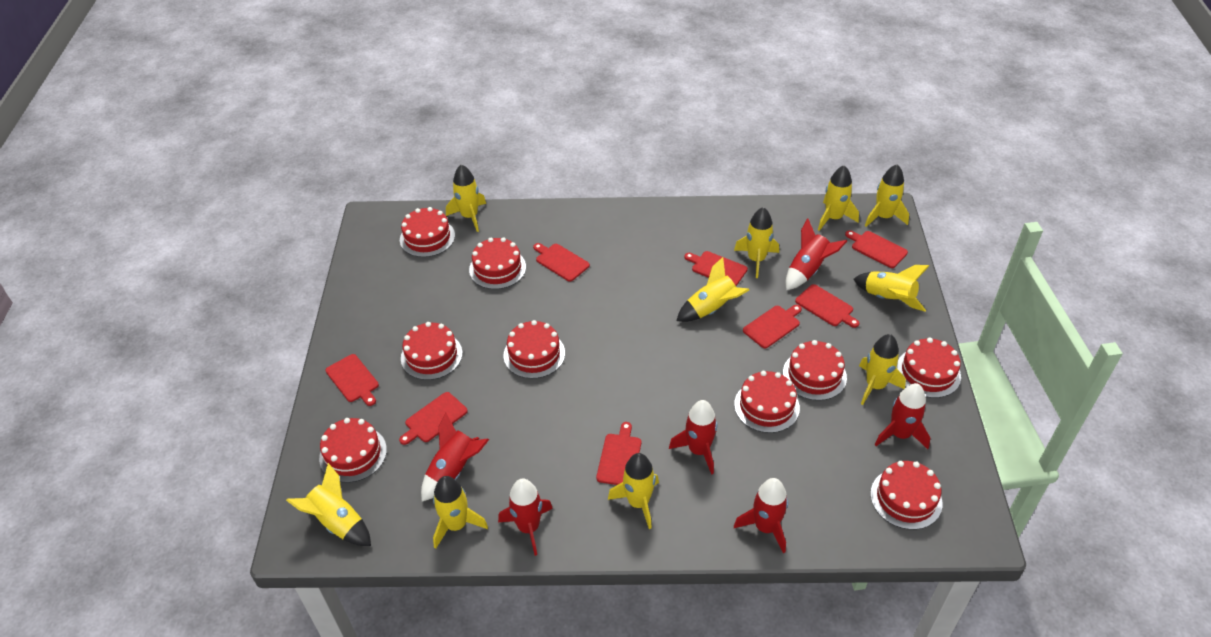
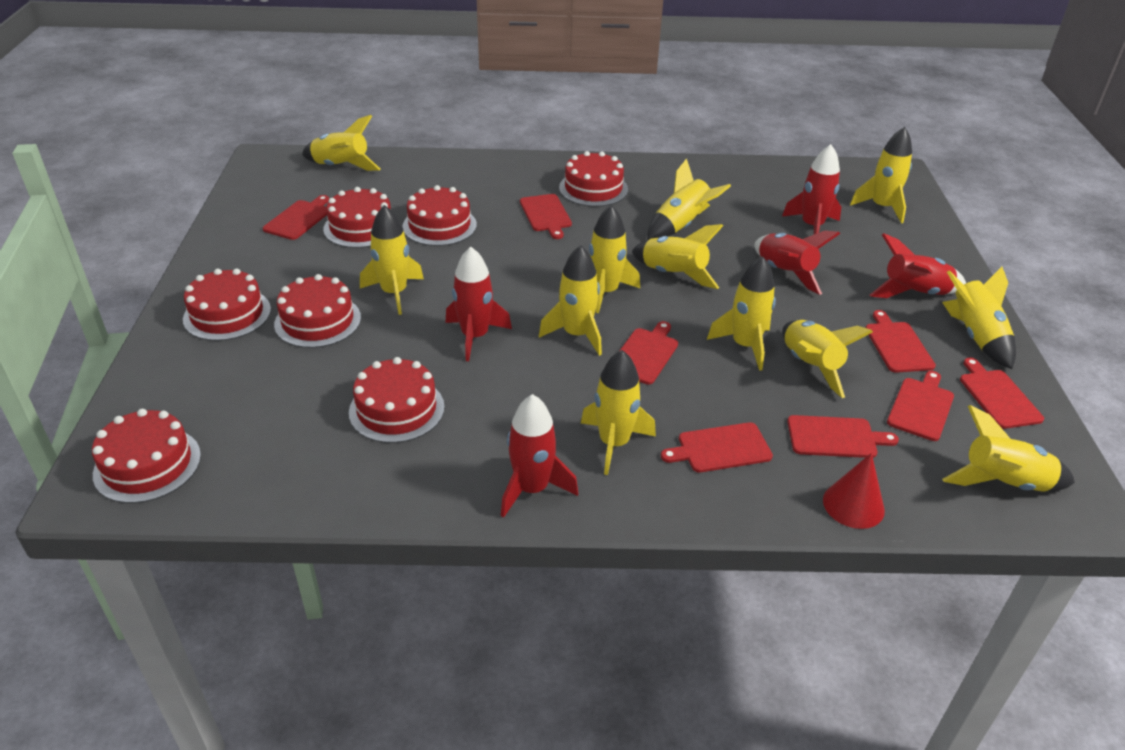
red cake: 9 -> 7
red cone: 0 -> 1
red rocket: 6 -> 5
yellow rocket: 10 -> 12

